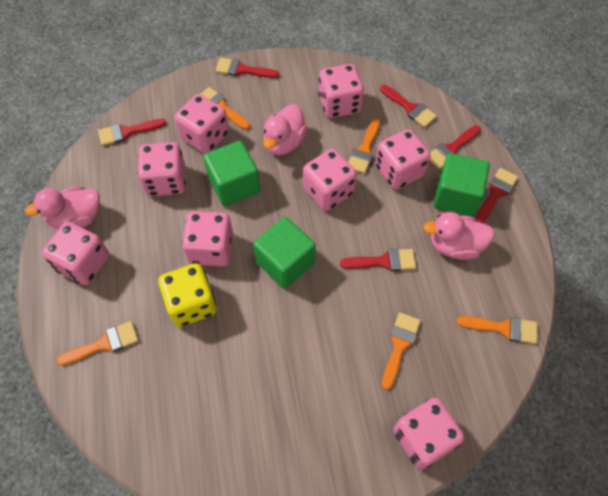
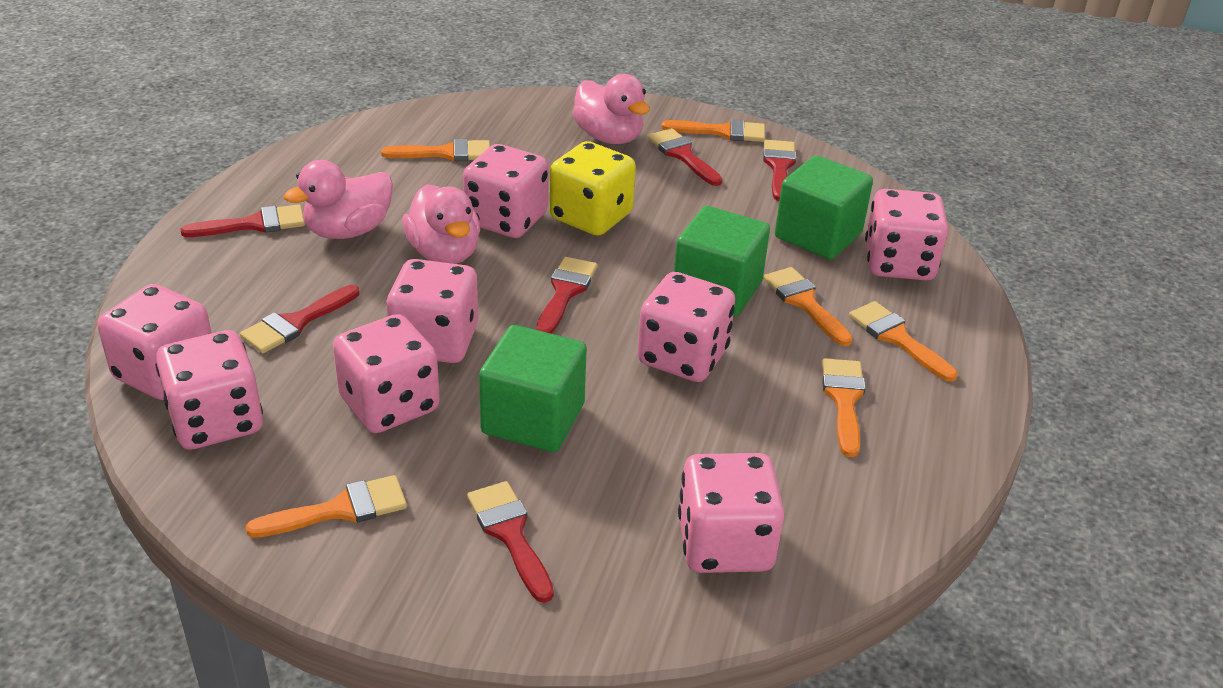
orange brush: 5 -> 6

